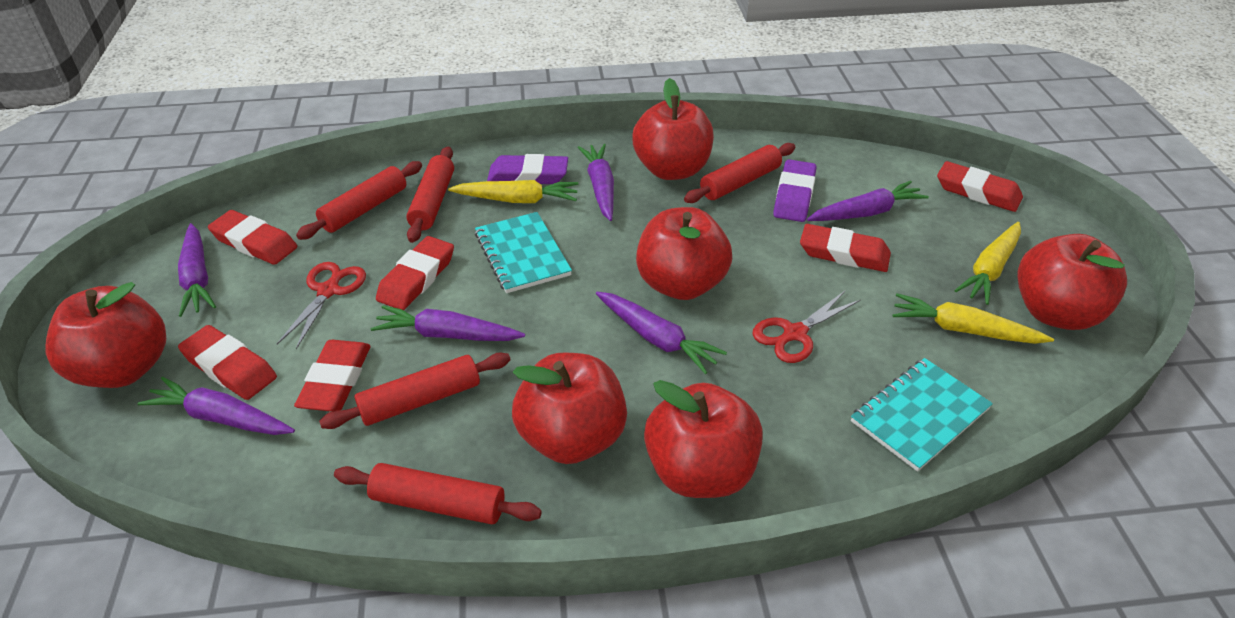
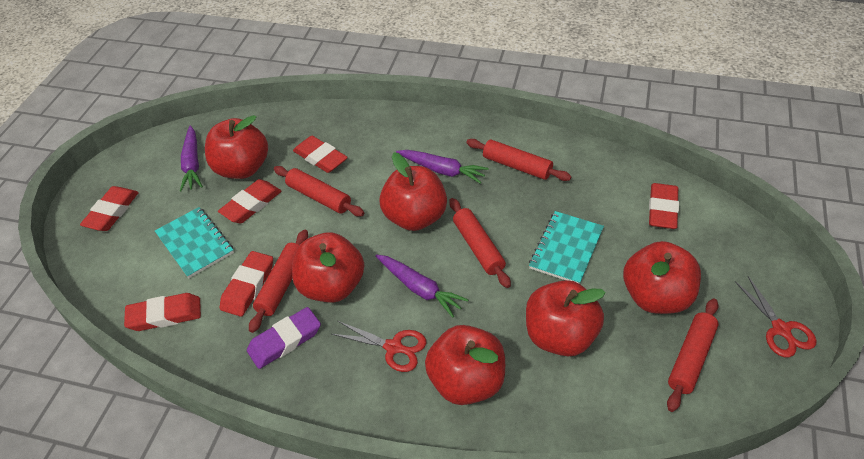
purple carrot: 6 -> 3
purple eraser: 2 -> 1
yellow carrot: 3 -> 0

